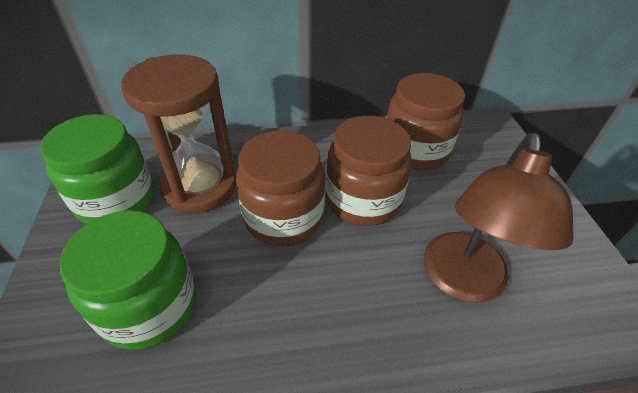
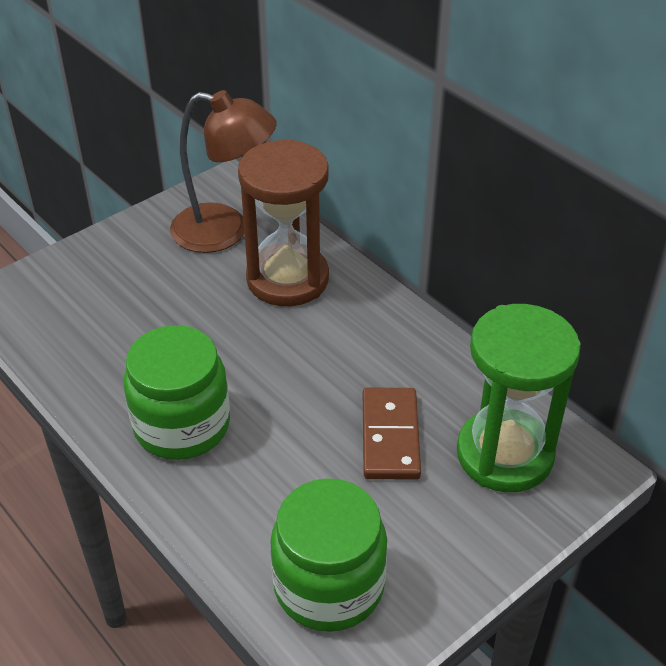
brown domino: 0 -> 1
brown jar: 3 -> 0
green hourglass: 0 -> 1

